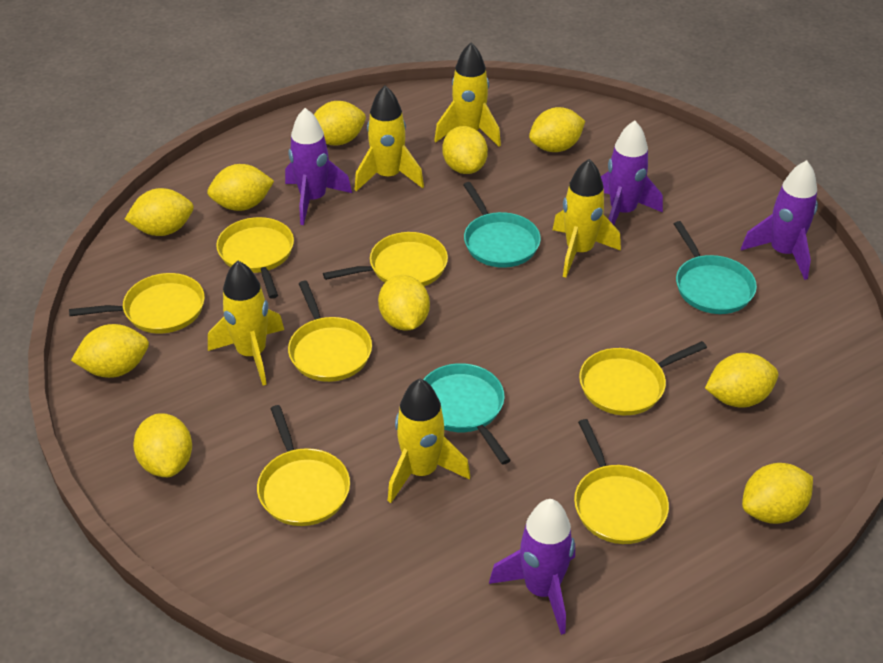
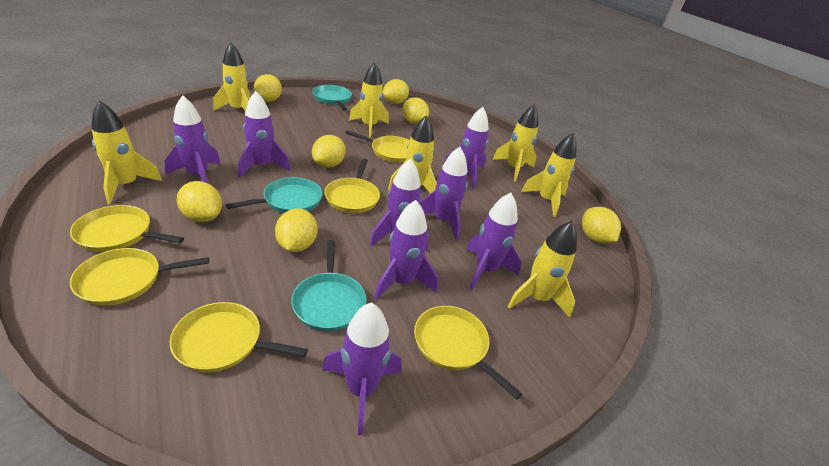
purple rocket: 4 -> 8
yellow lemon: 10 -> 7
yellow pan: 7 -> 6
yellow rocket: 5 -> 7

